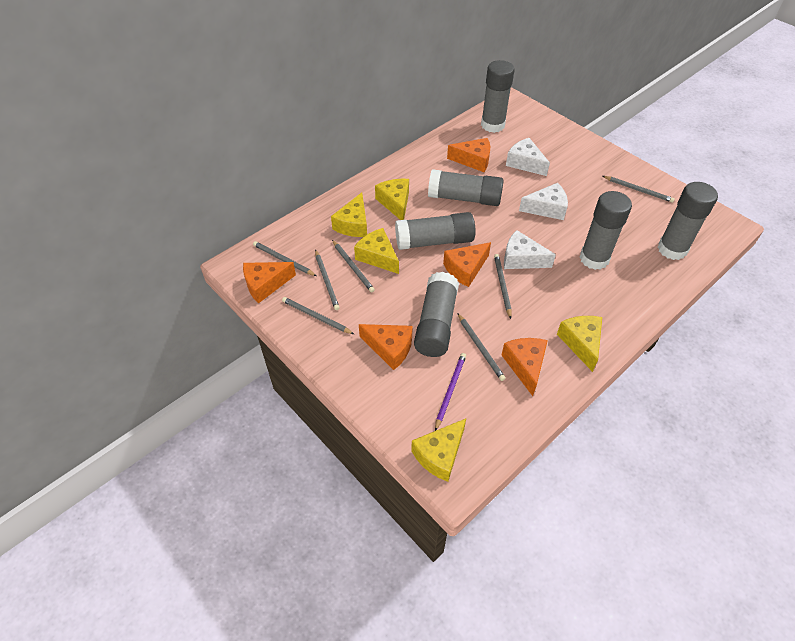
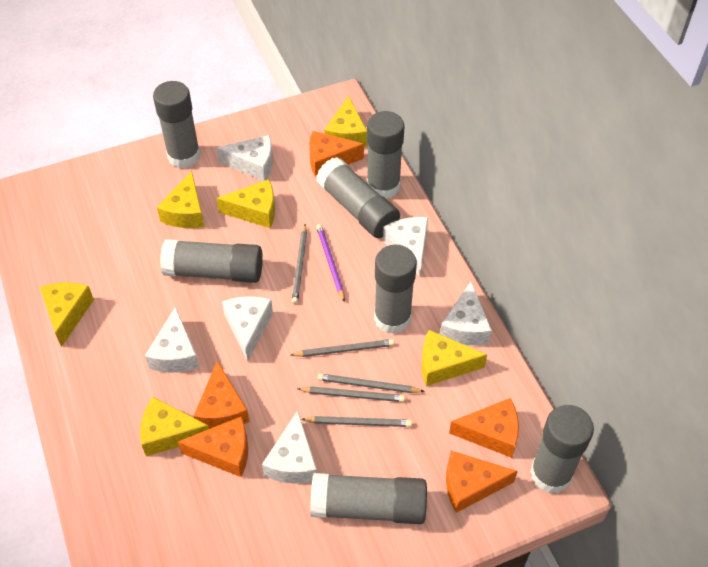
grey glue stick: 6 -> 7
grey pencil: 7 -> 5
white cheese: 3 -> 6
yellow cheese: 5 -> 6

